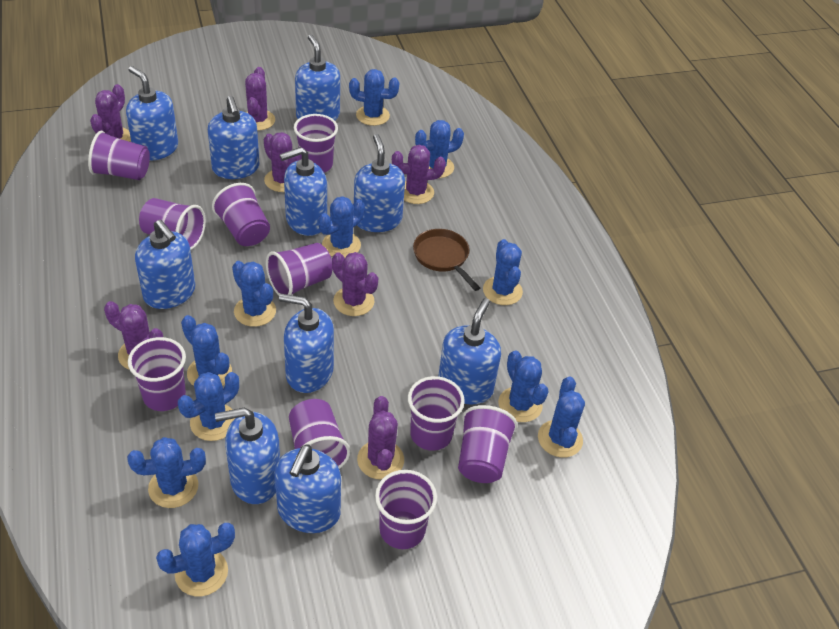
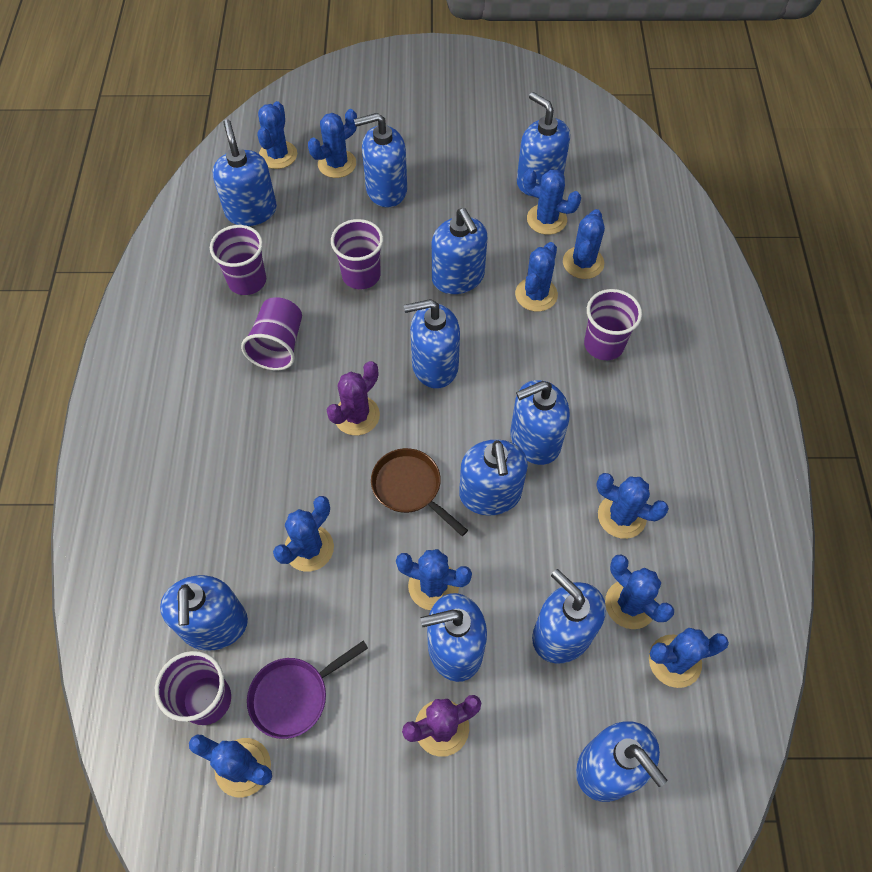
blue soap dispenser: 10 -> 11
purple cactus: 7 -> 2
purple cup: 10 -> 5
purple pan: 0 -> 1

